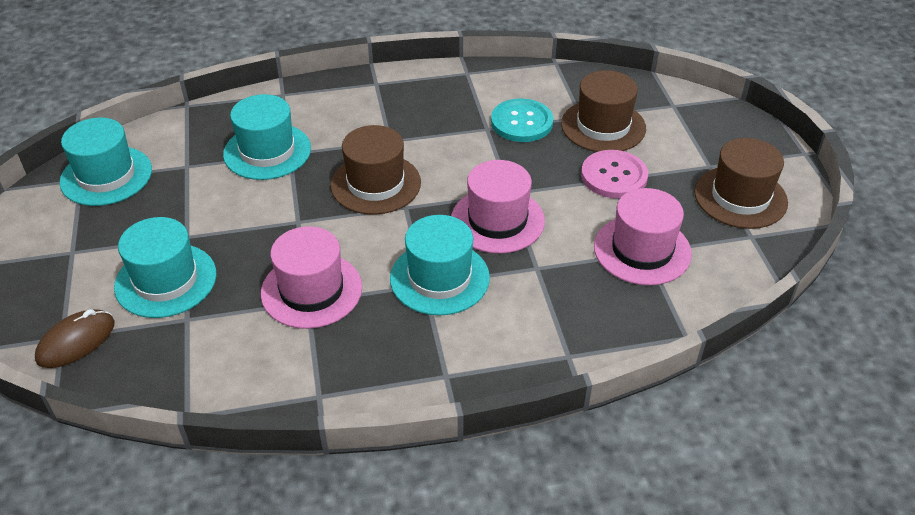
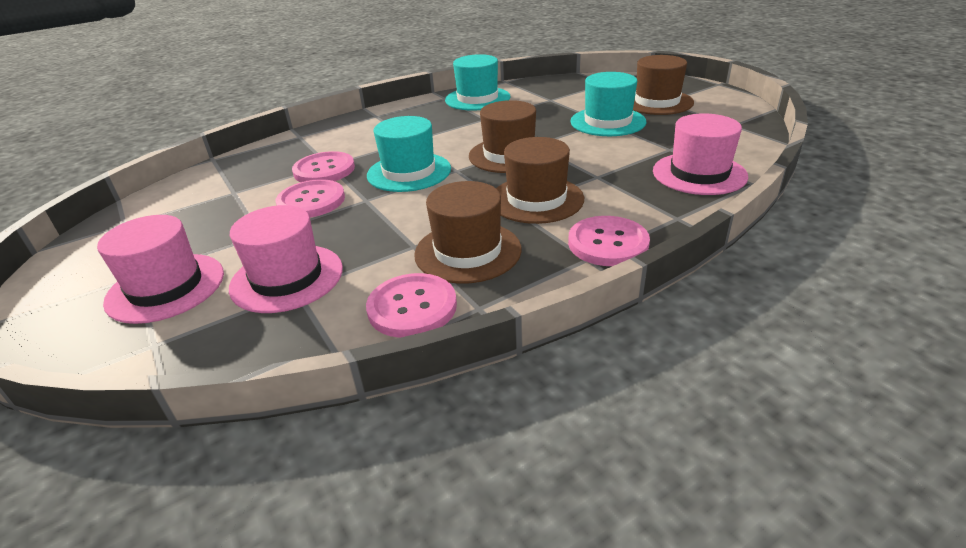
brown hat: 3 -> 4
brown mouse: 1 -> 0
pink button: 1 -> 4
turquoise button: 1 -> 0
turquoise hat: 4 -> 3

